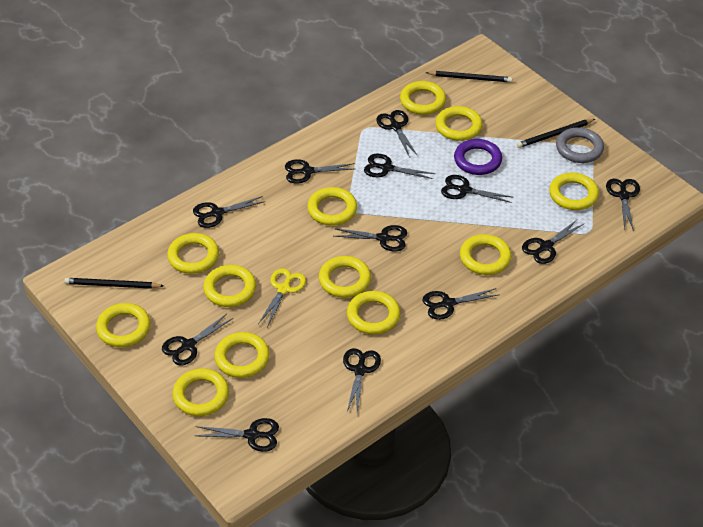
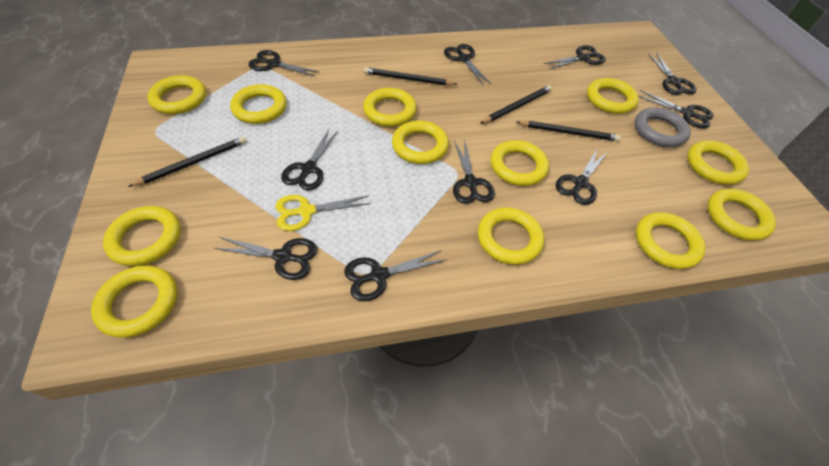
black pencil: 3 -> 4
black scissors: 12 -> 10
purple ring: 1 -> 0

